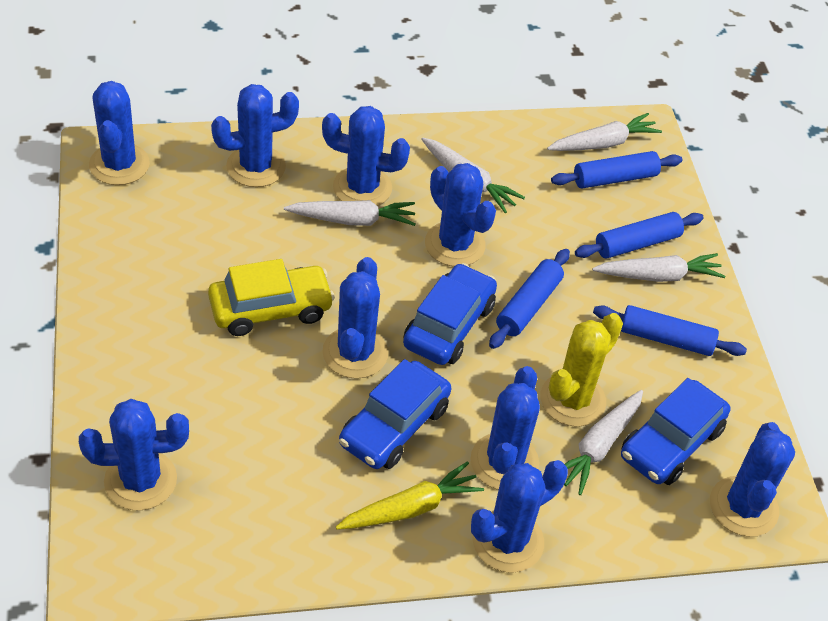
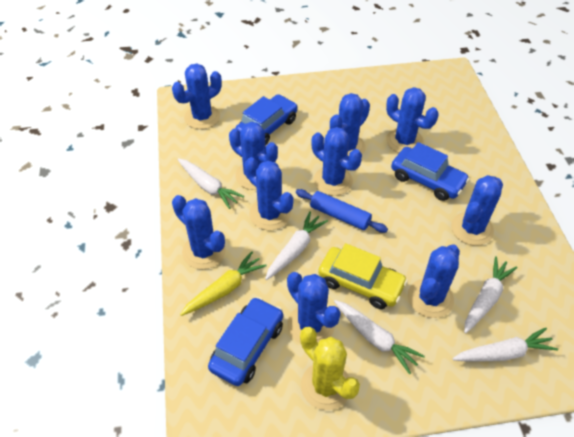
blue cactus: 9 -> 10
blue rolling pin: 4 -> 1

